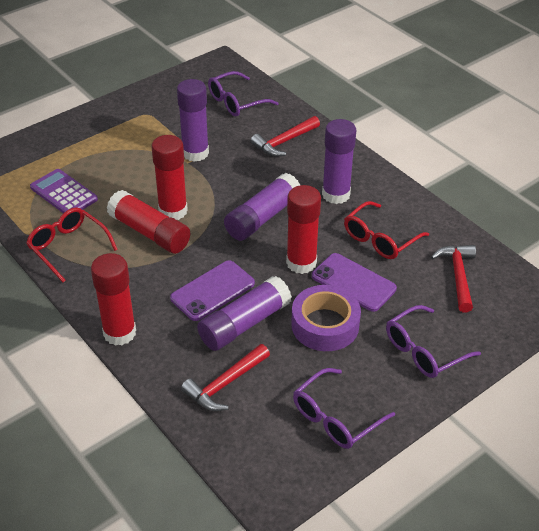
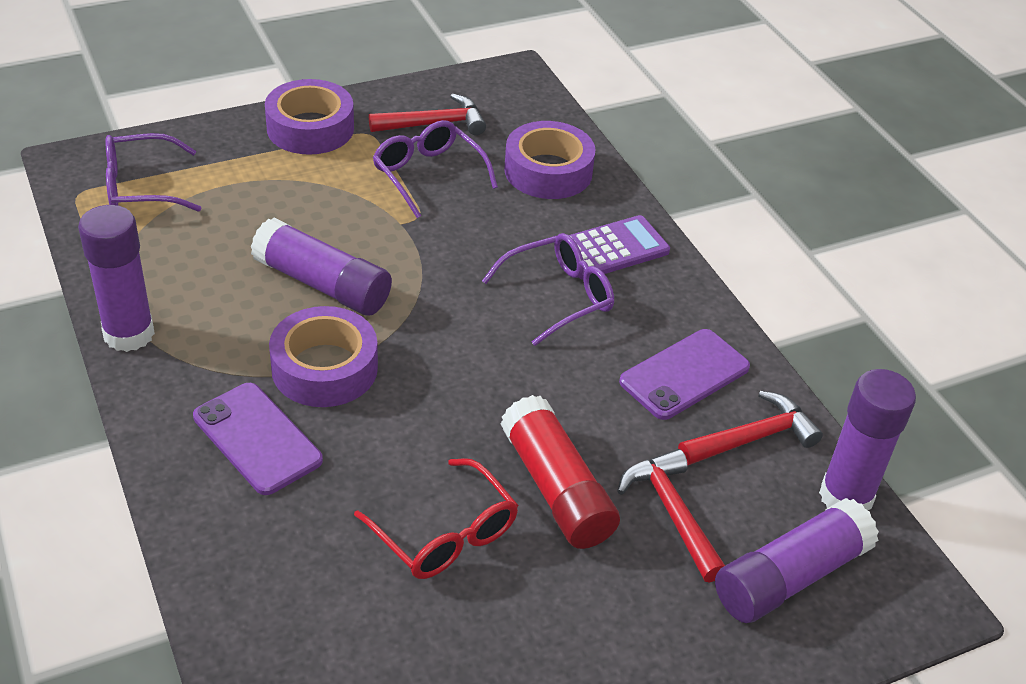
purple tape: 1 -> 3
red glasses: 2 -> 1
red glue stick: 4 -> 1

